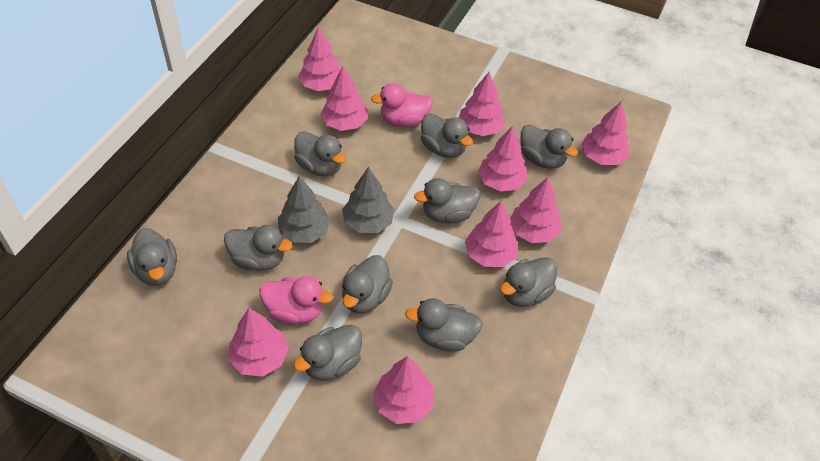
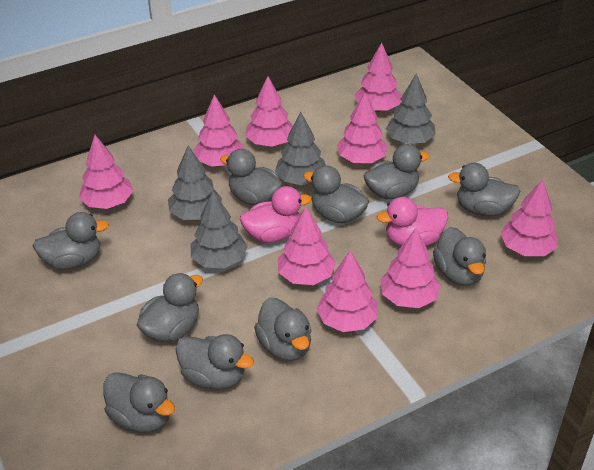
grey tree: 2 -> 4

